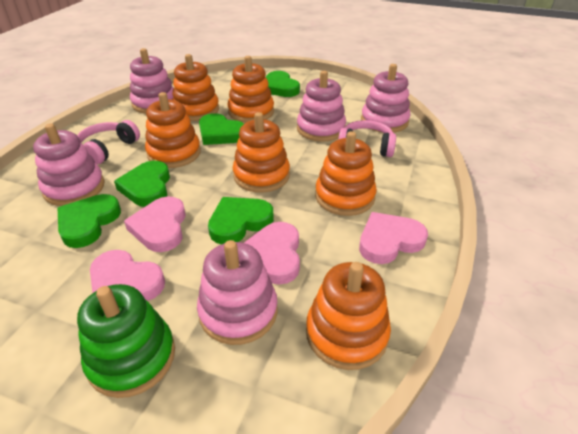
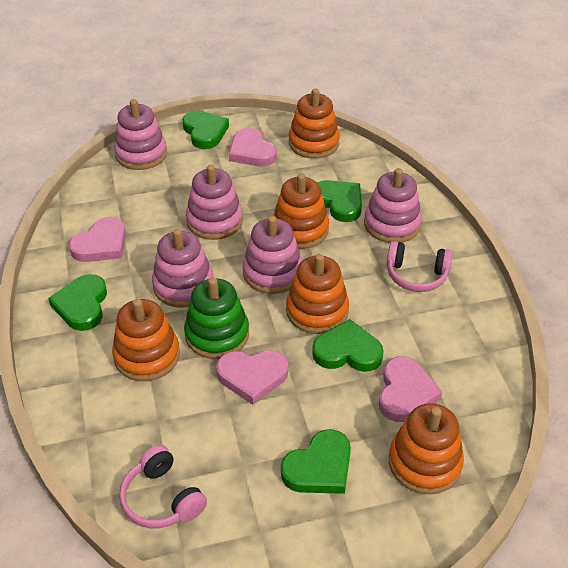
orange stacking toy: 6 -> 5

